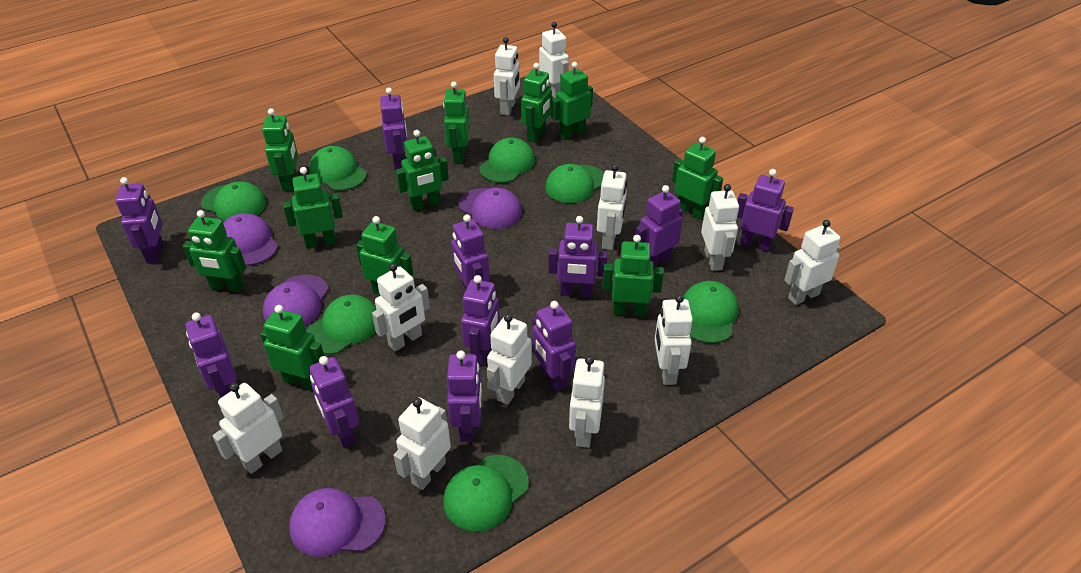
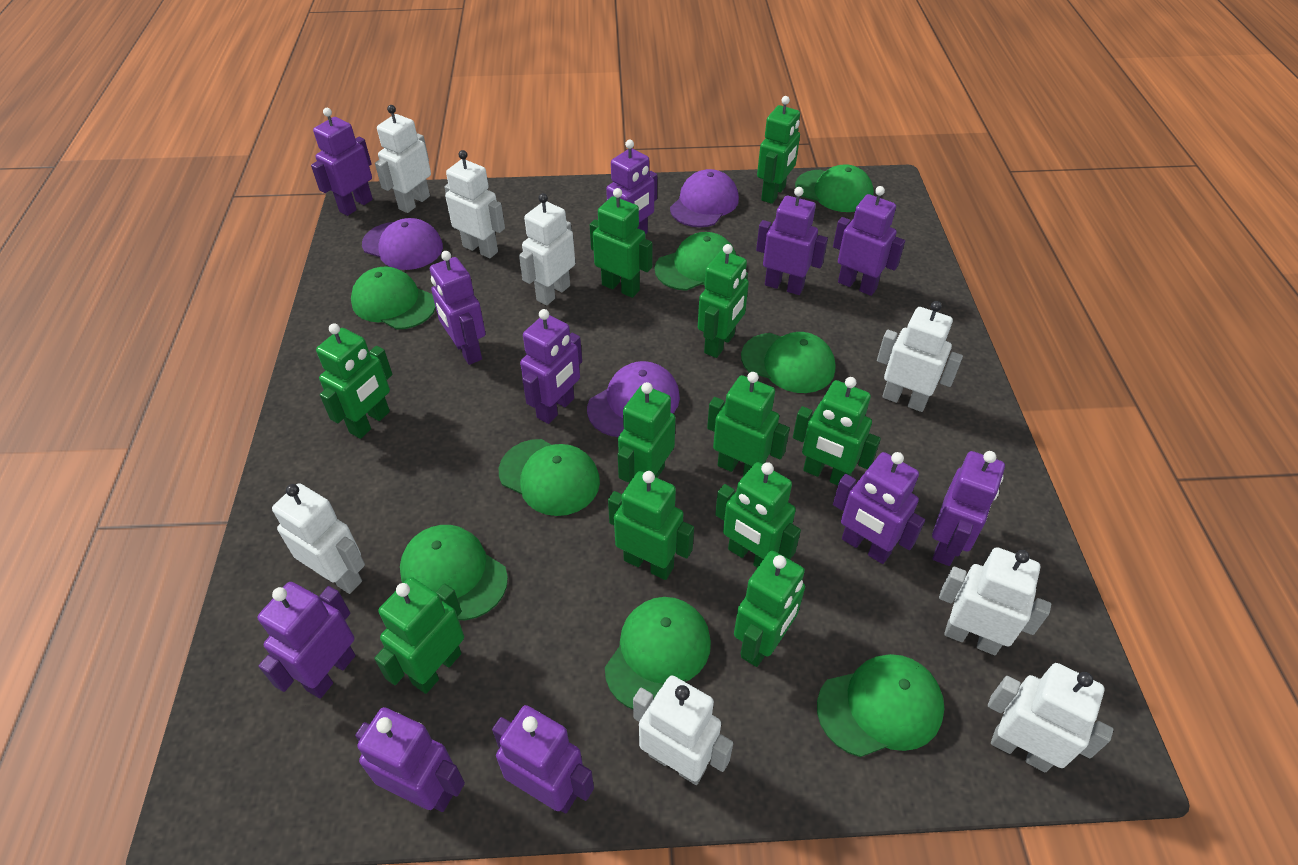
green cap: 7 -> 8
purple cap: 4 -> 3
white robot: 11 -> 8

